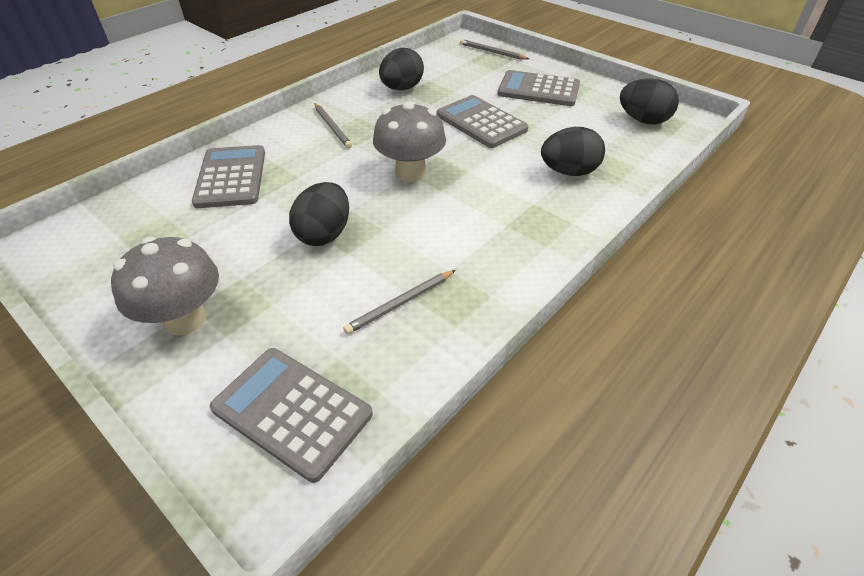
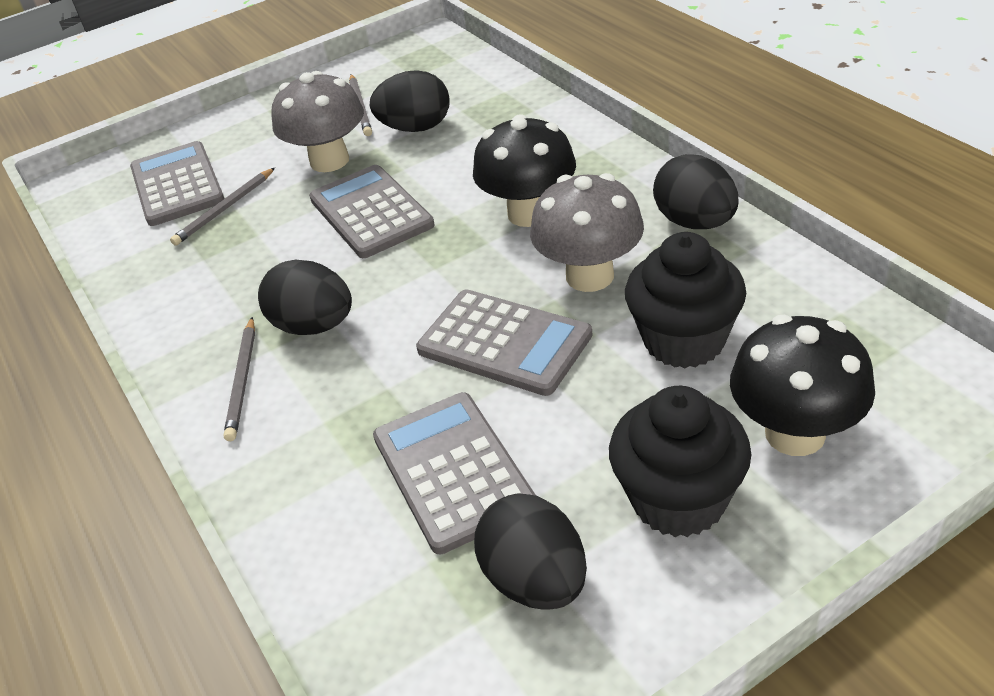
black cupcake: 0 -> 2
black mushroom: 0 -> 2

